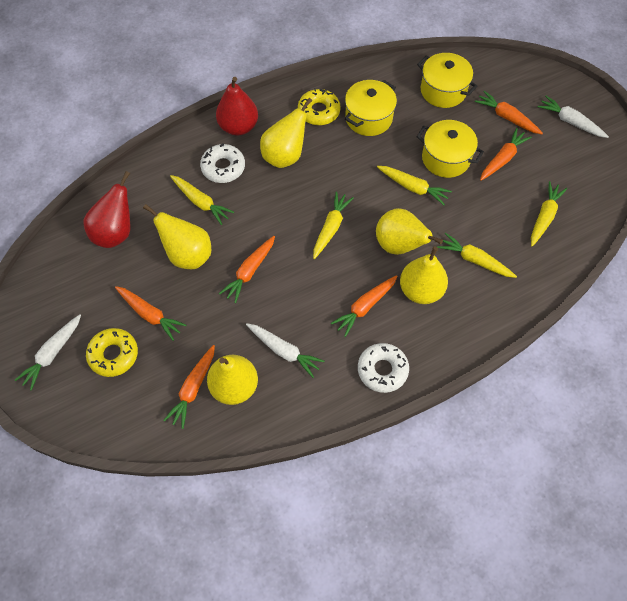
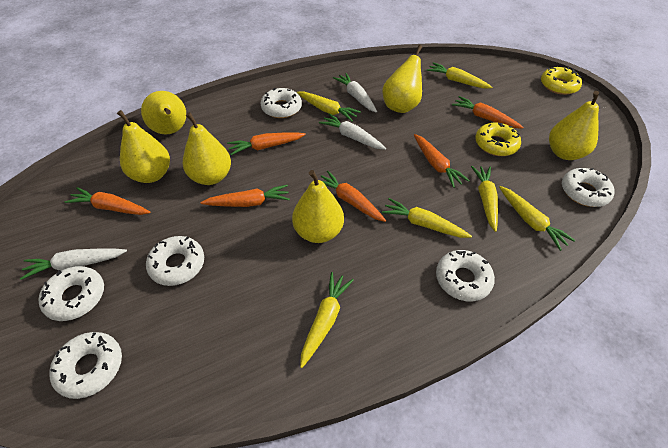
red pear: 2 -> 0
white donut: 2 -> 6
yellow carrot: 5 -> 6
yellow pear: 5 -> 6
yellow pot: 3 -> 0

